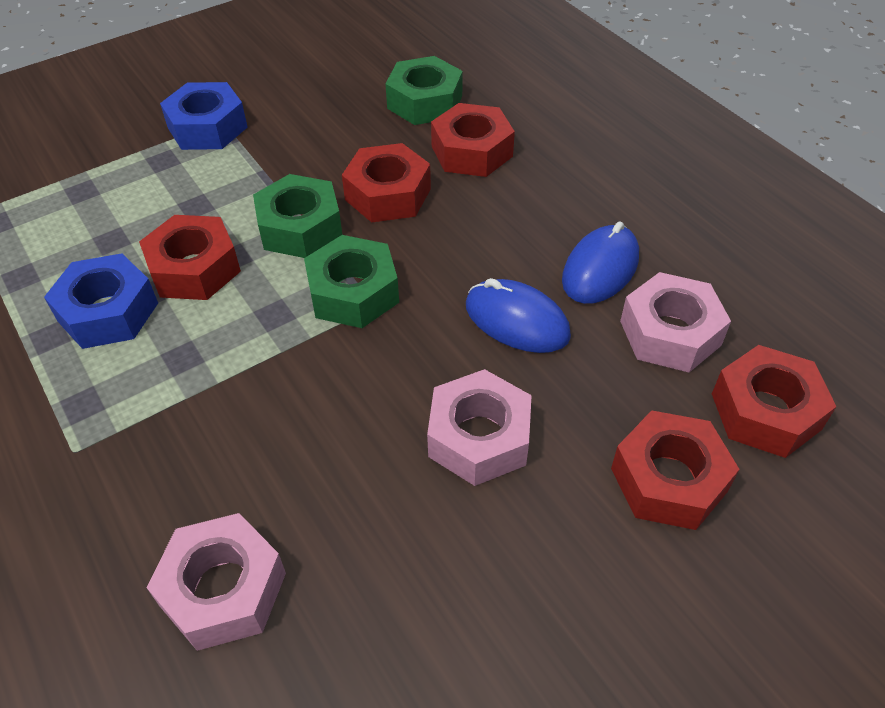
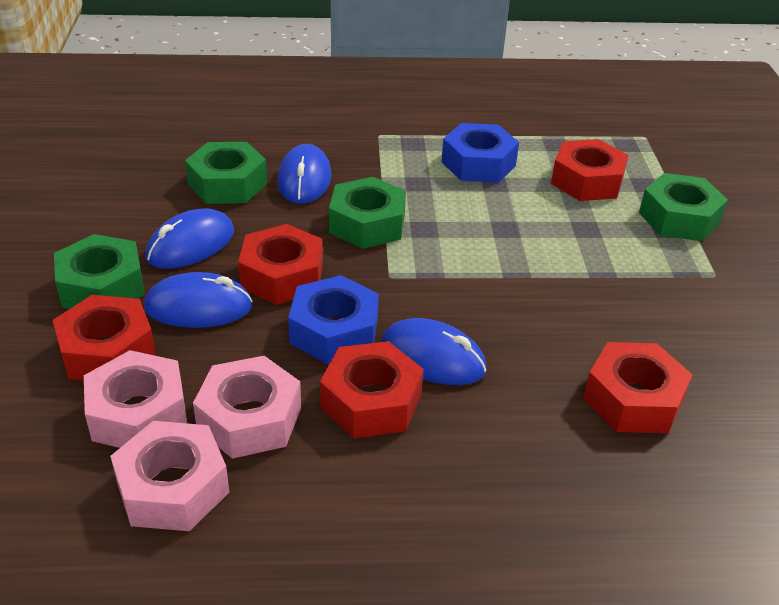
blue mouse: 2 -> 4
green nut: 3 -> 4

